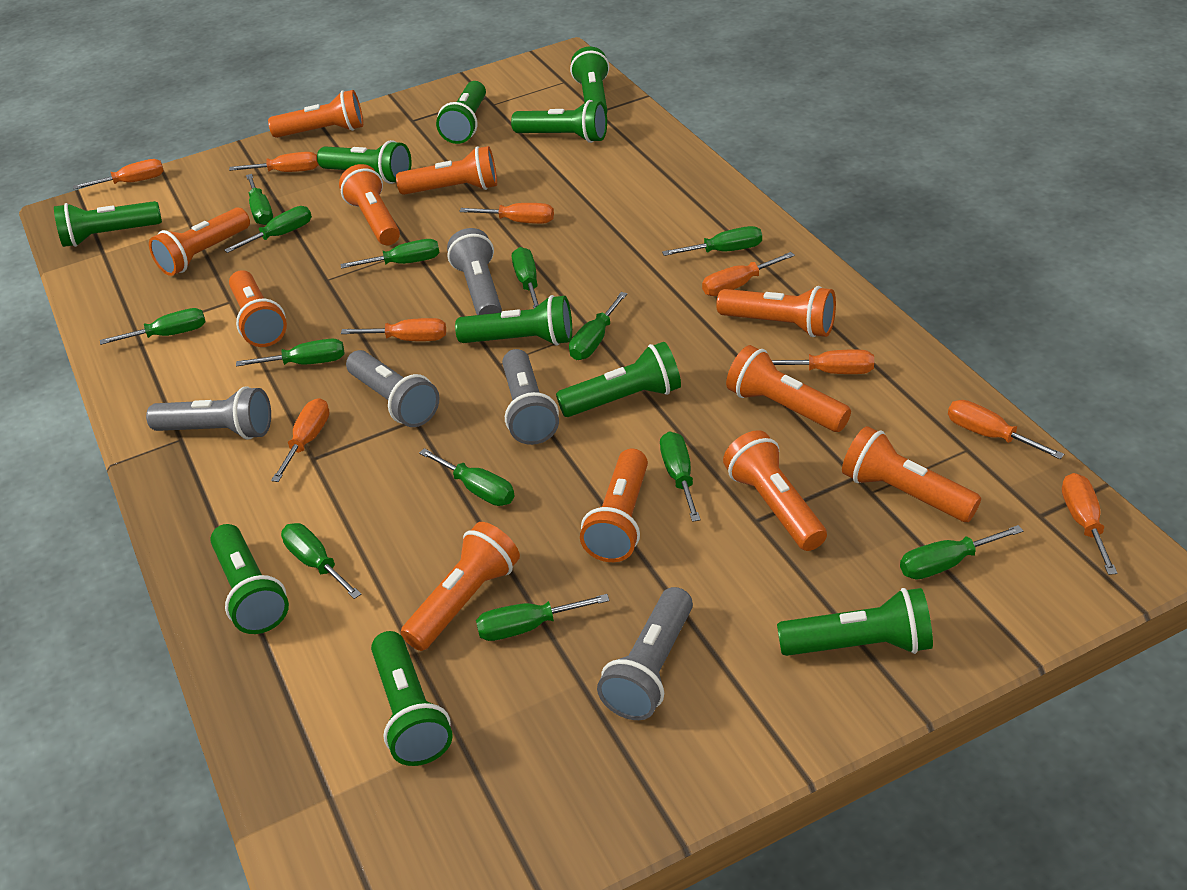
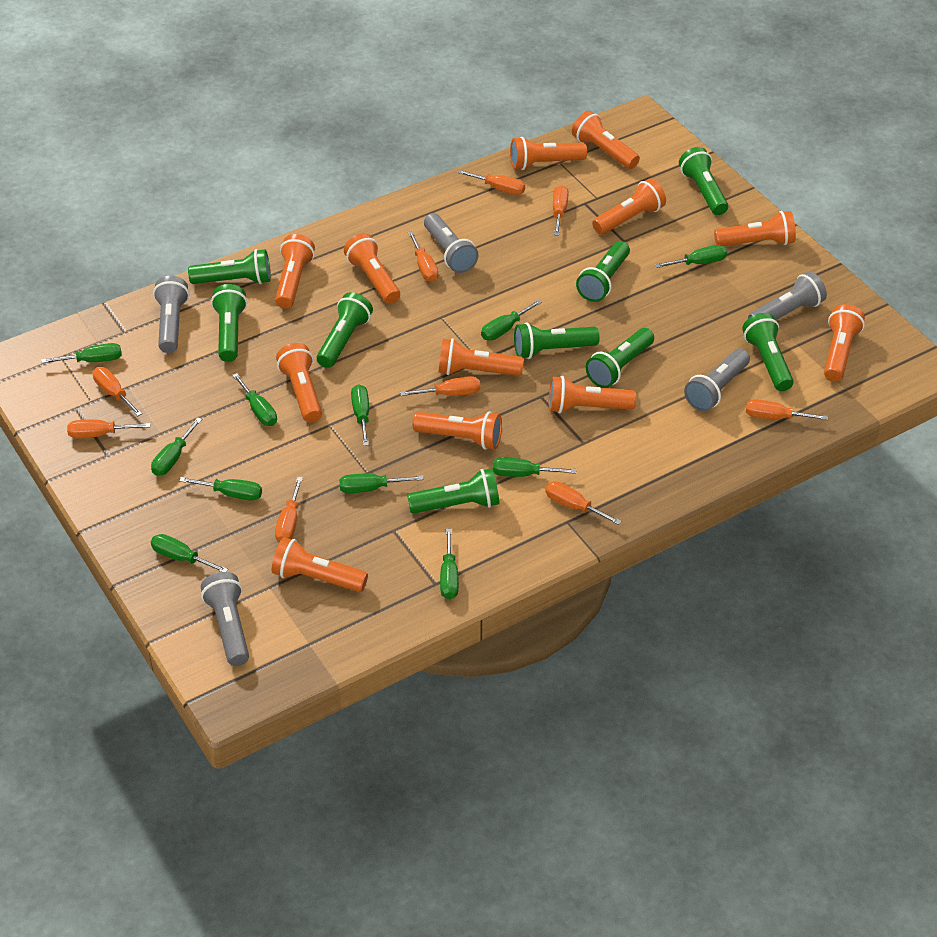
green flashlight: 10 -> 9
green screwdriver: 13 -> 11
orange flashlight: 11 -> 12

